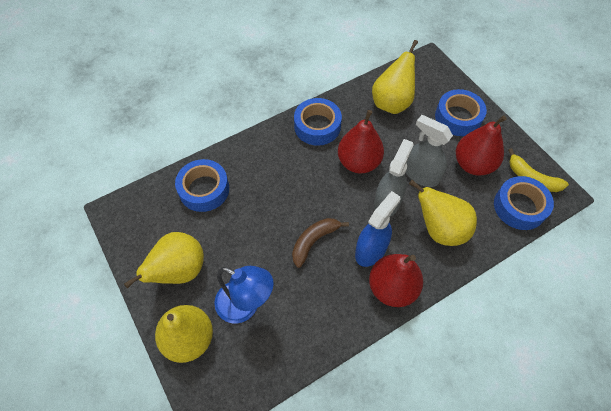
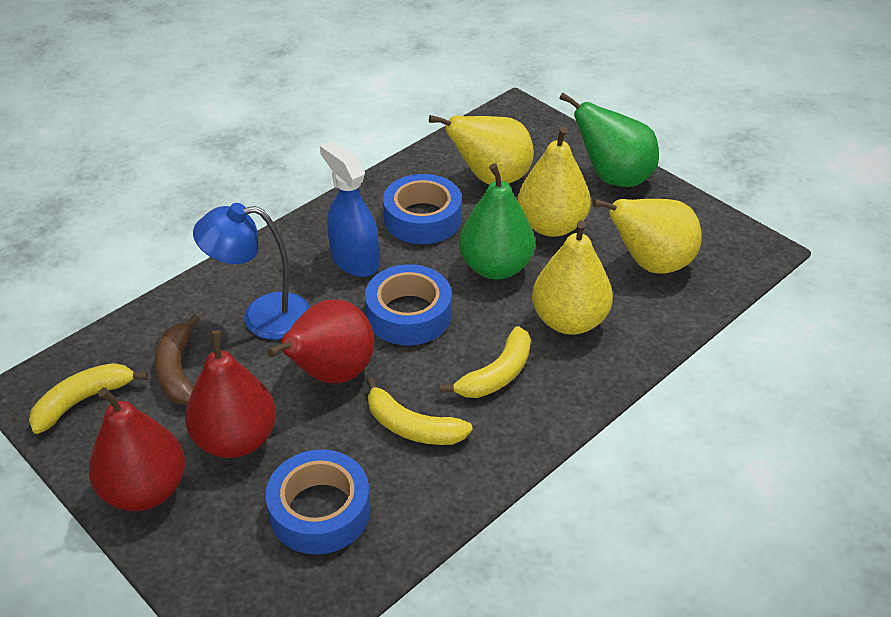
blue tape: 4 -> 3
green pear: 0 -> 2
grey spray bottle: 2 -> 0
yellow banana: 1 -> 3

